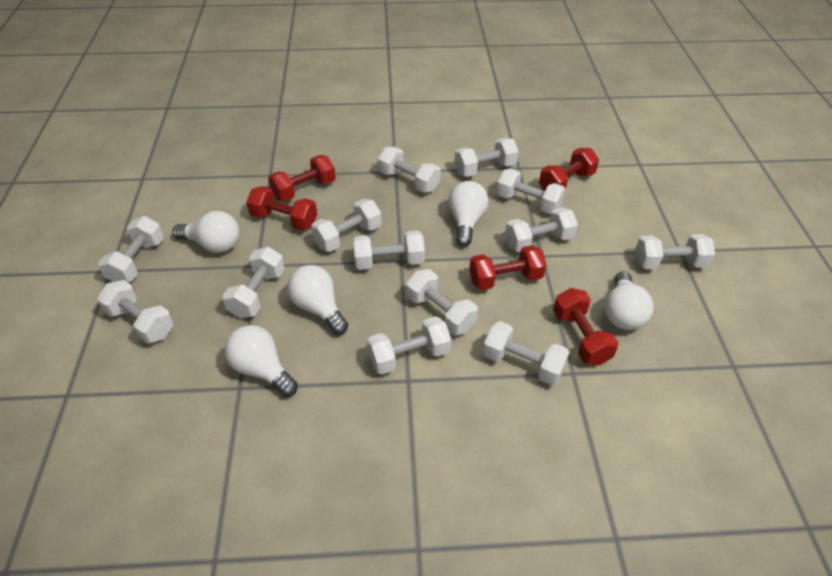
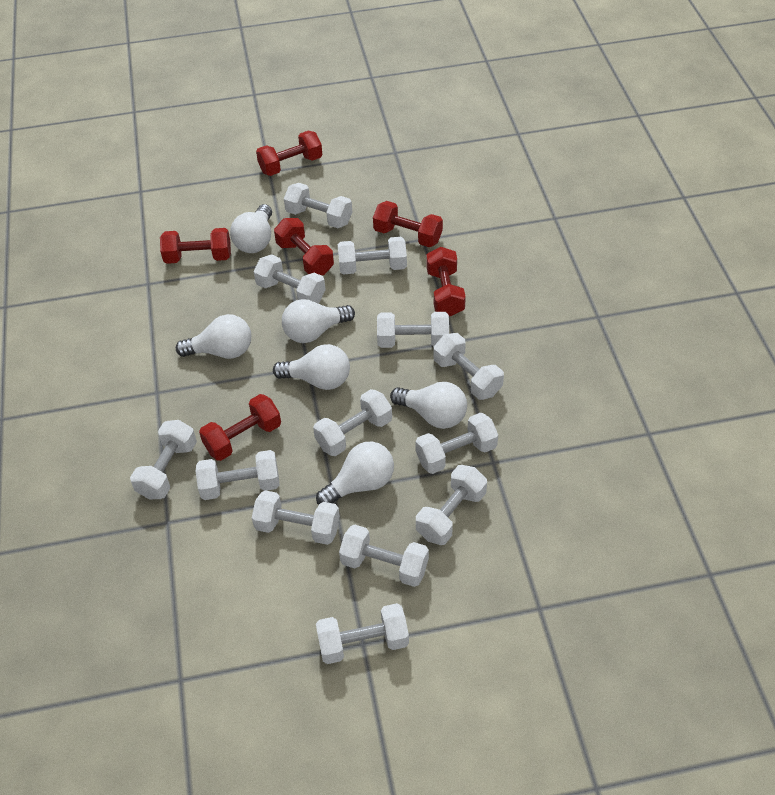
red dumbbell: 5 -> 6
white light bulb: 5 -> 6

